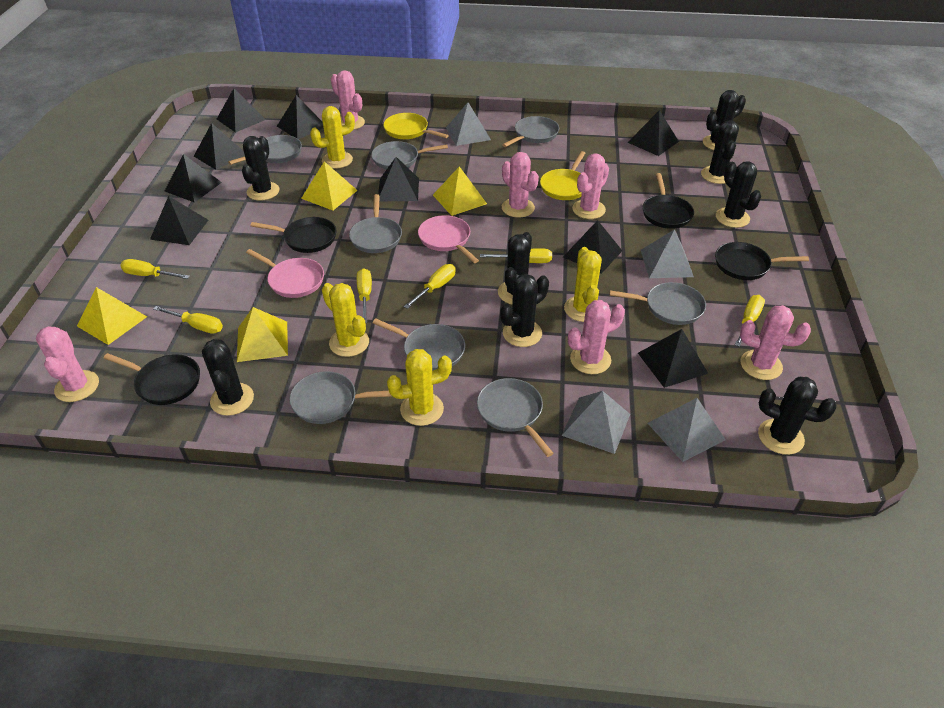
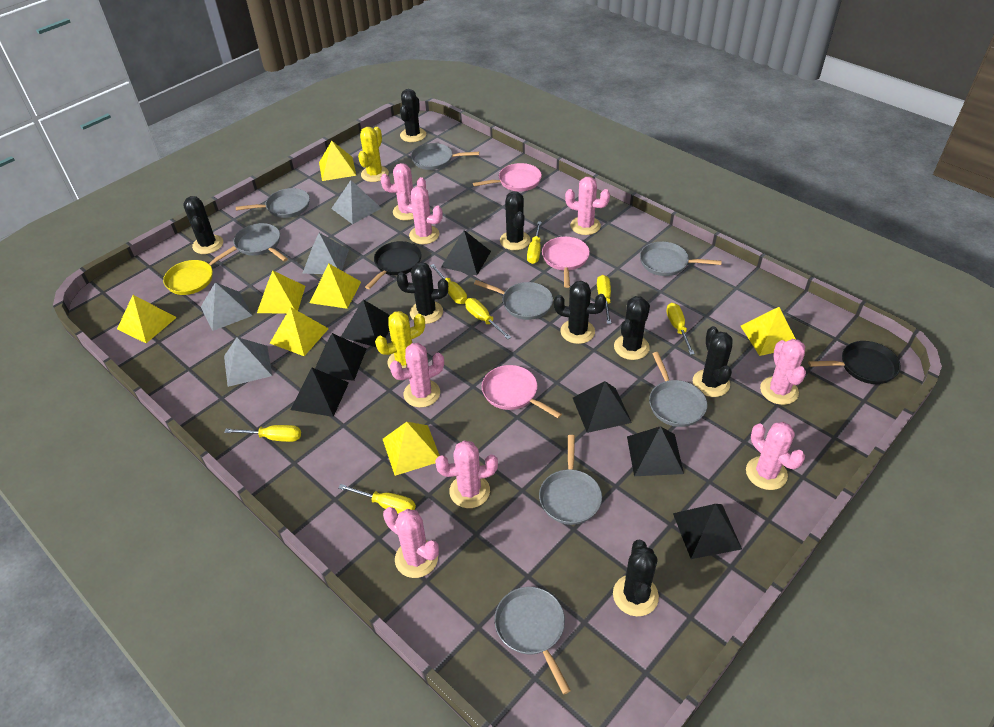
black pan: 4 -> 2
black pyramid: 9 -> 7
pink cactus: 6 -> 8
pink pan: 2 -> 3
yellow cactus: 4 -> 2
yellow pan: 2 -> 1
yellow pyramid: 4 -> 7
yellow screwdriver: 6 -> 7

